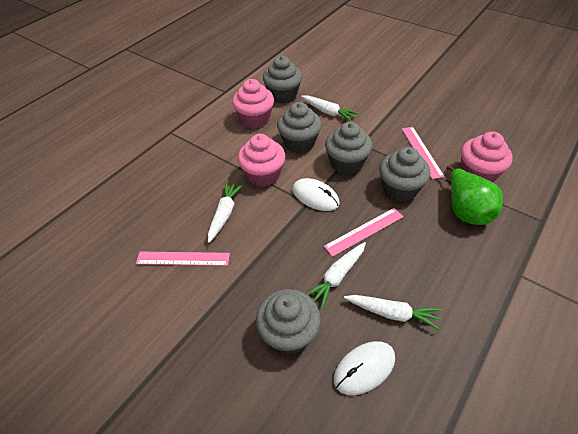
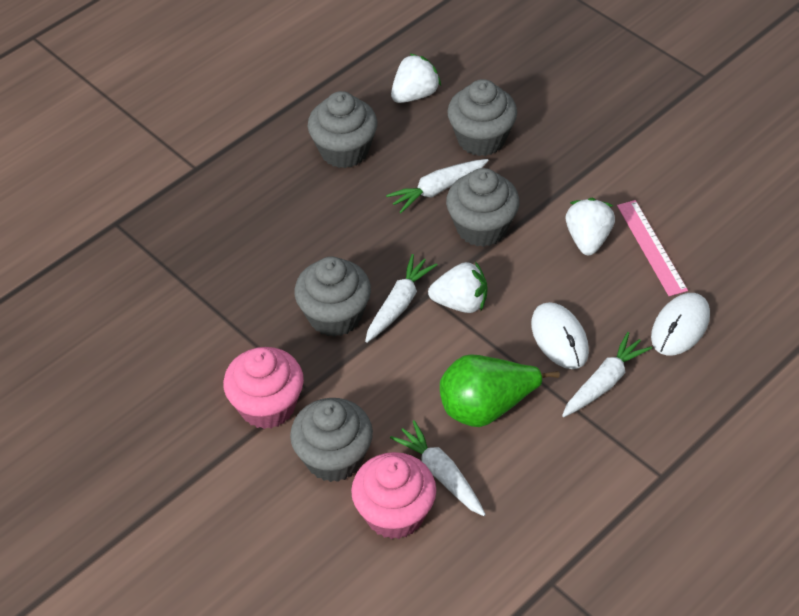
pink cupcake: 3 -> 2
pink ruler: 3 -> 1
white strawberry: 0 -> 3

